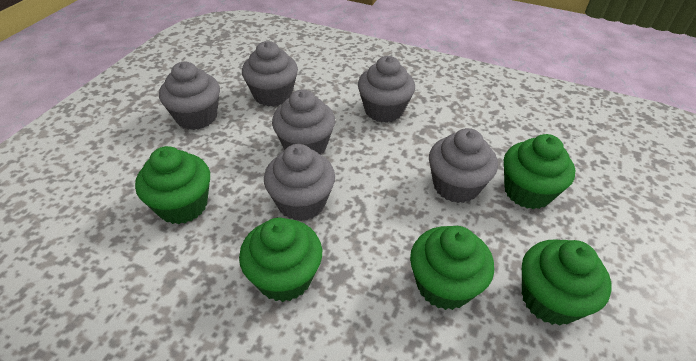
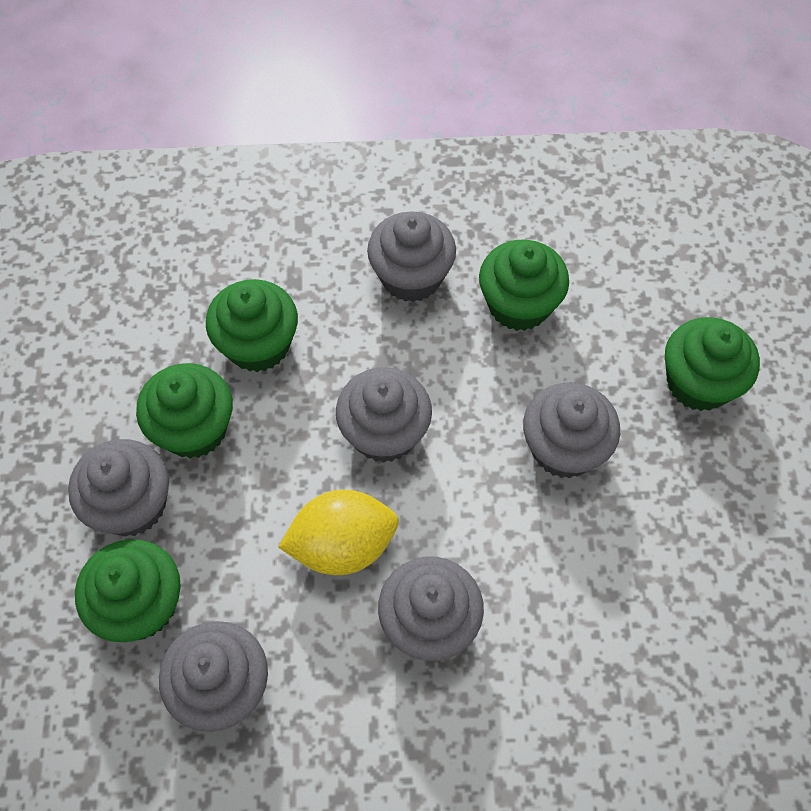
yellow lemon: 0 -> 1

